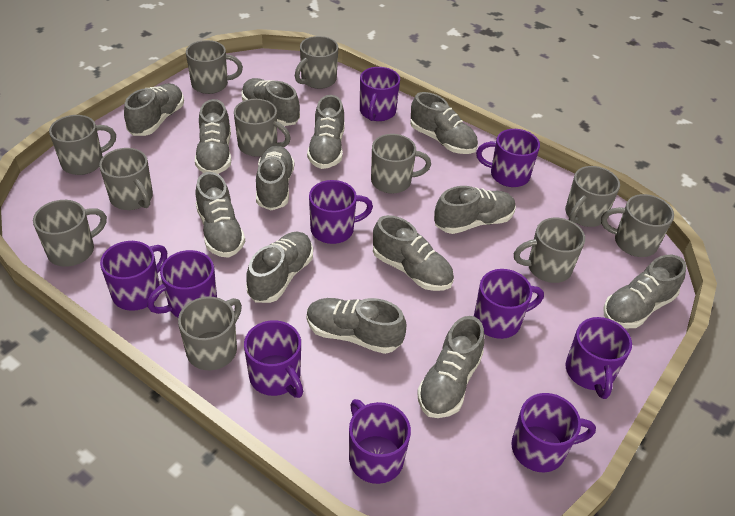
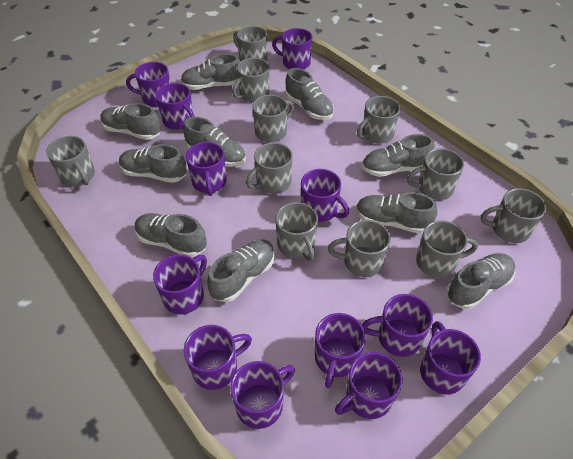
grey shoe: 13 -> 10
purple mug: 10 -> 12

